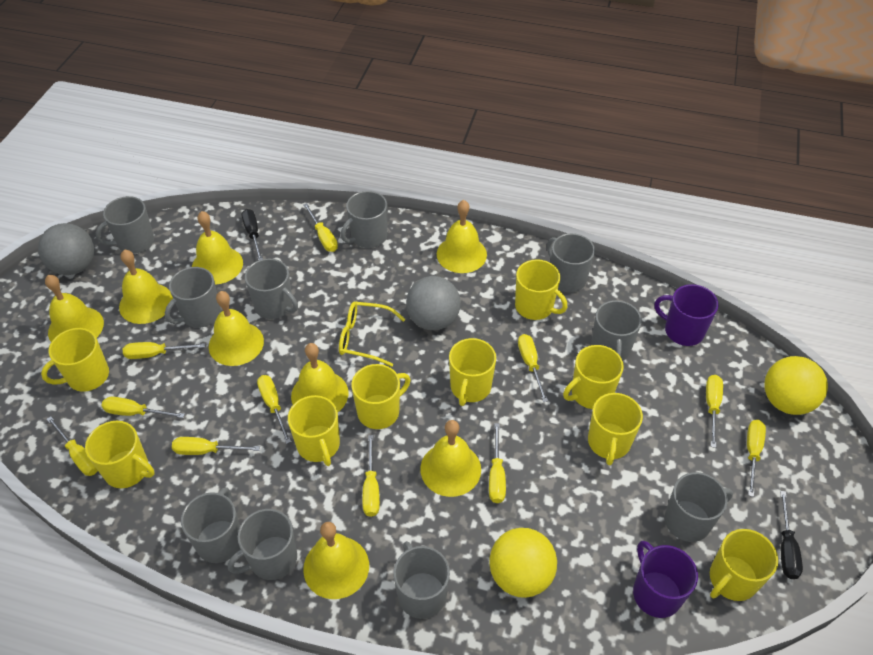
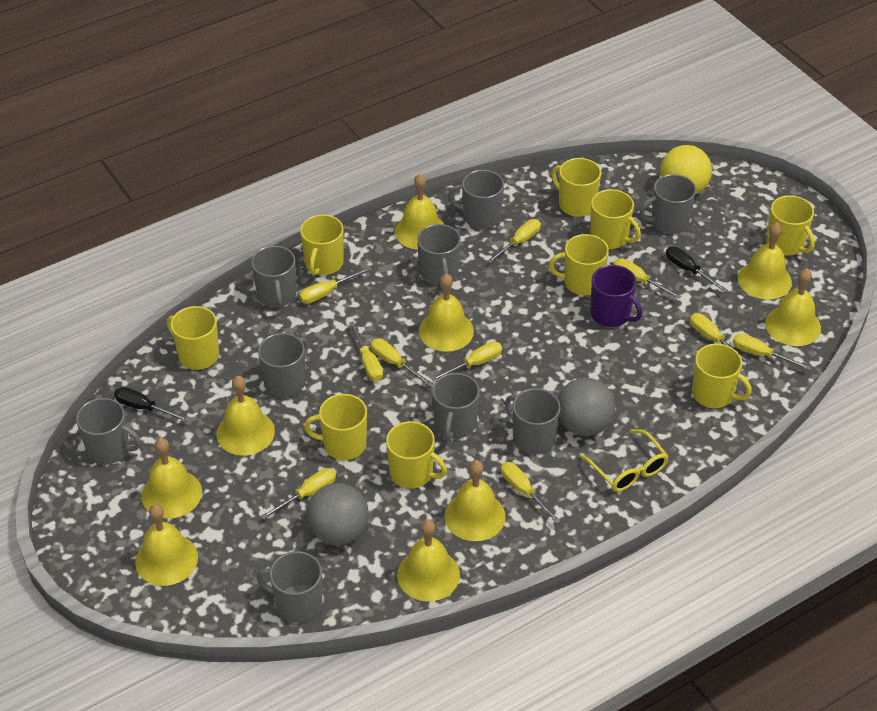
grey mug: 10 -> 9
purple mug: 2 -> 1
yellow ball: 2 -> 1
yellow bell: 8 -> 9
yellow screwdriver: 11 -> 10

